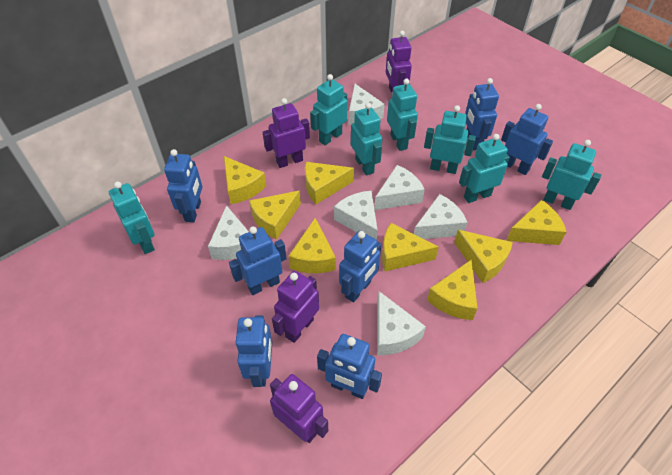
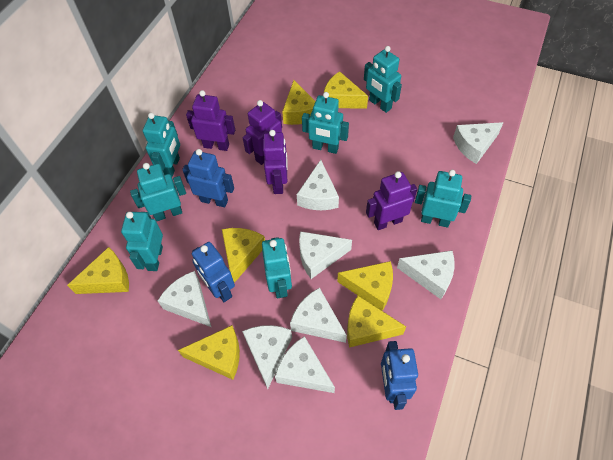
blue robot: 7 -> 3
white cheese: 6 -> 8
yellow cheese: 8 -> 7

